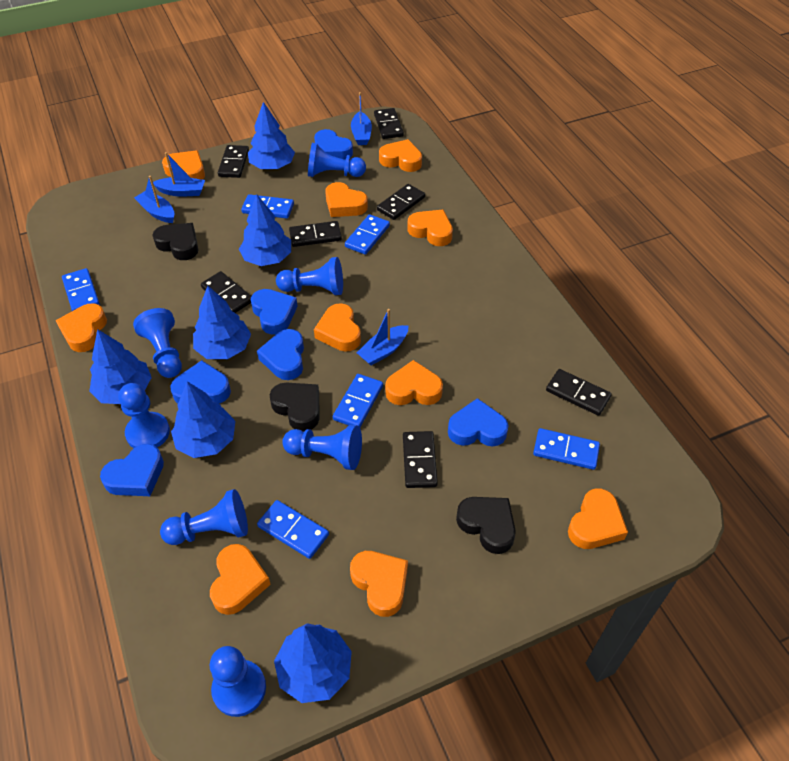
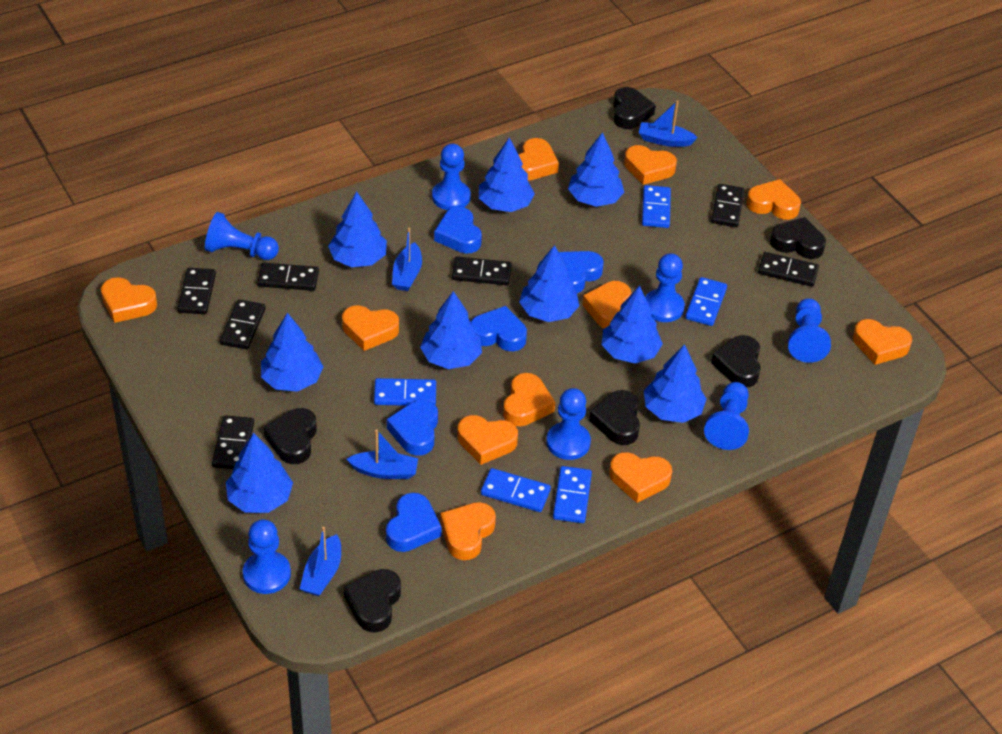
black heart: 3 -> 6
blue domino: 6 -> 5
blue heart: 6 -> 5
blue tree: 6 -> 9
orange heart: 10 -> 11

